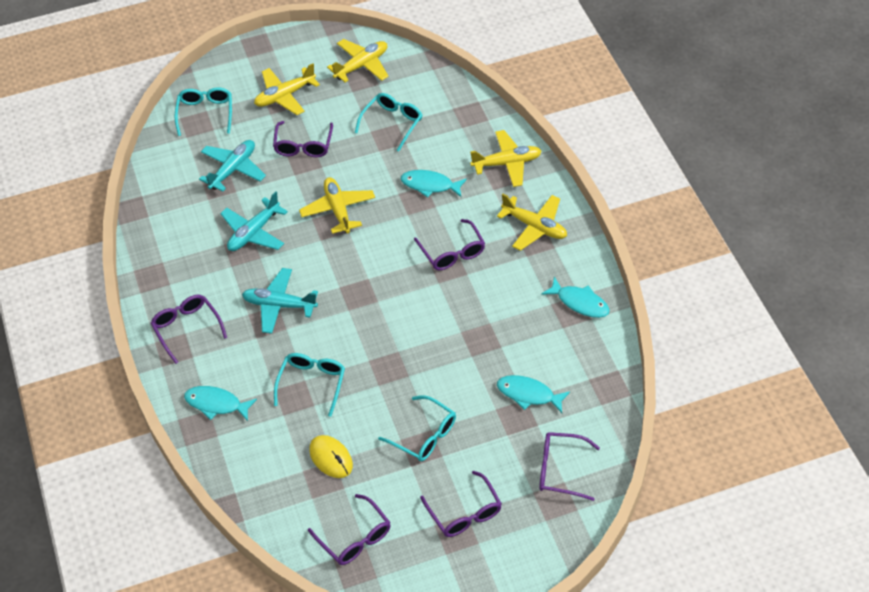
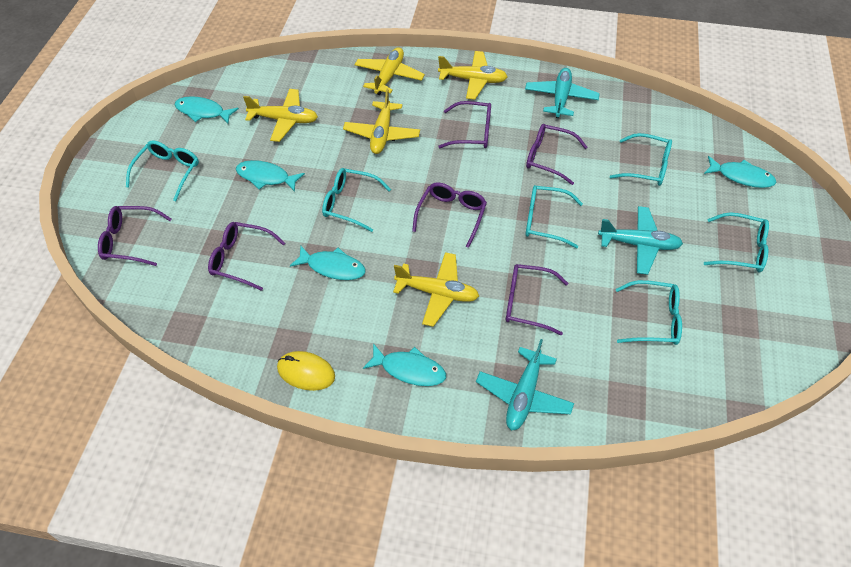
turquoise fish: 4 -> 5
turquoise glasses: 4 -> 6

